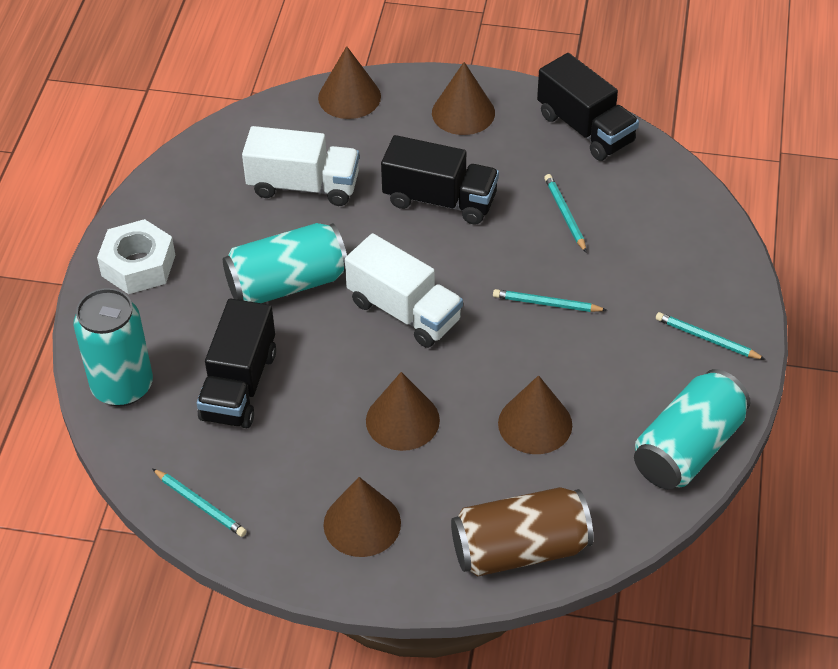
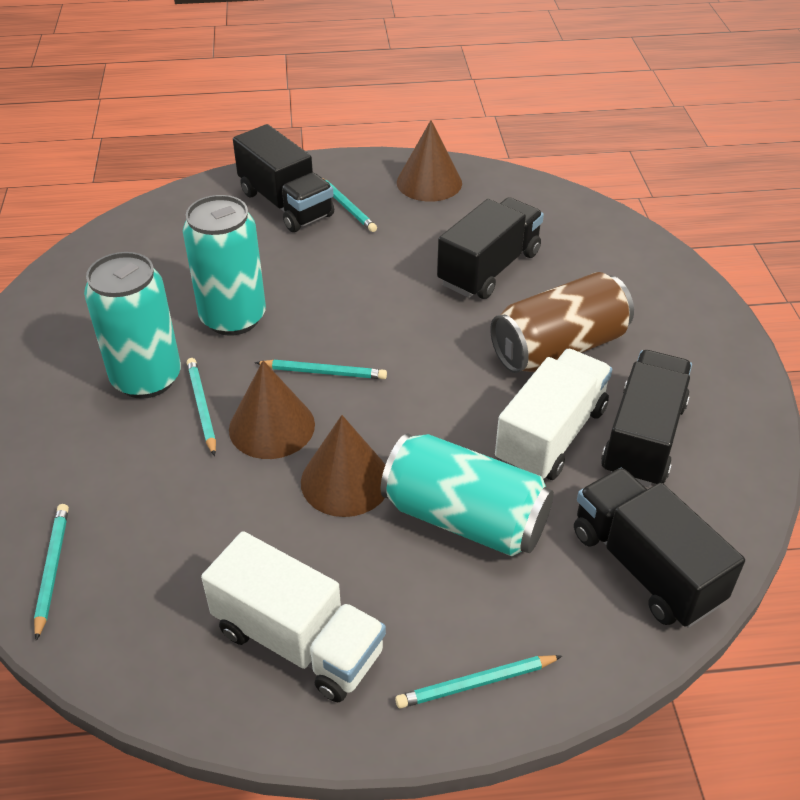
black truck: 3 -> 4
brown cone: 5 -> 3
turquoise pencil: 4 -> 5
white nut: 1 -> 0

